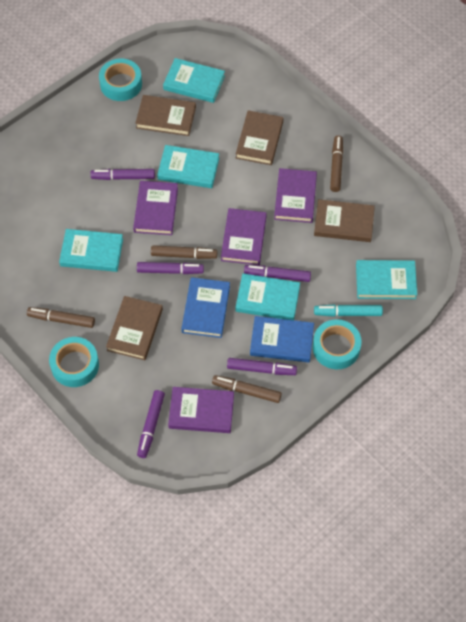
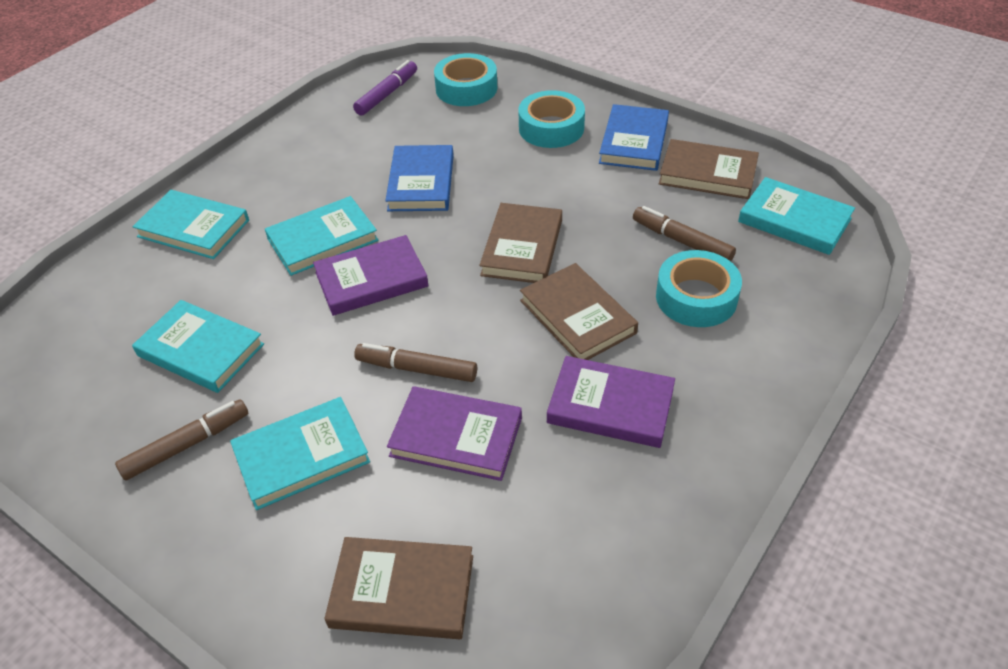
brown marker: 4 -> 3
purple book: 4 -> 3
purple marker: 5 -> 1
turquoise marker: 1 -> 0

